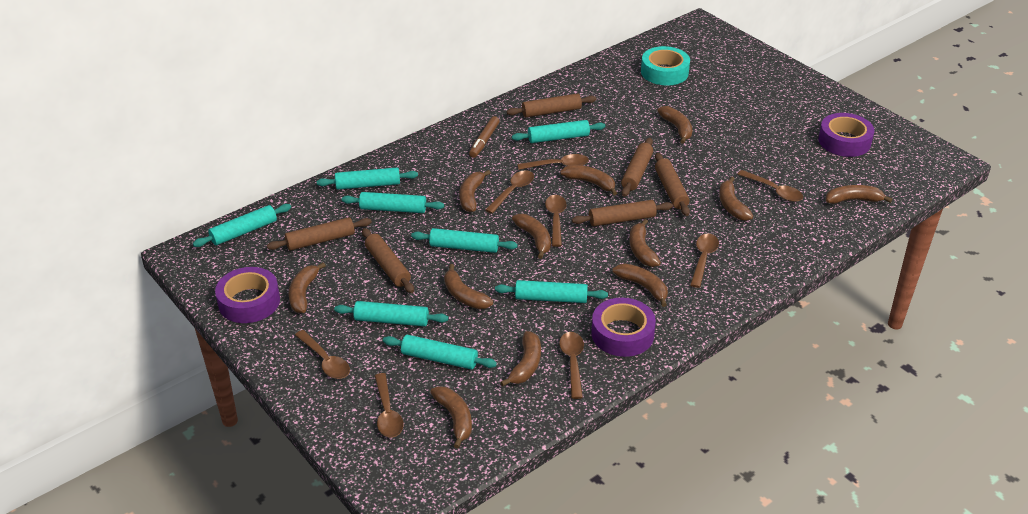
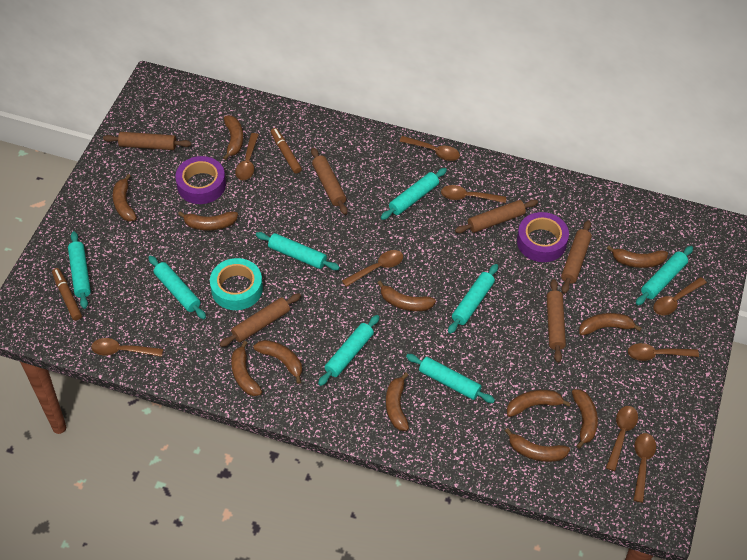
brown marker: 1 -> 2
brown spoon: 8 -> 9
purple tape: 3 -> 2

